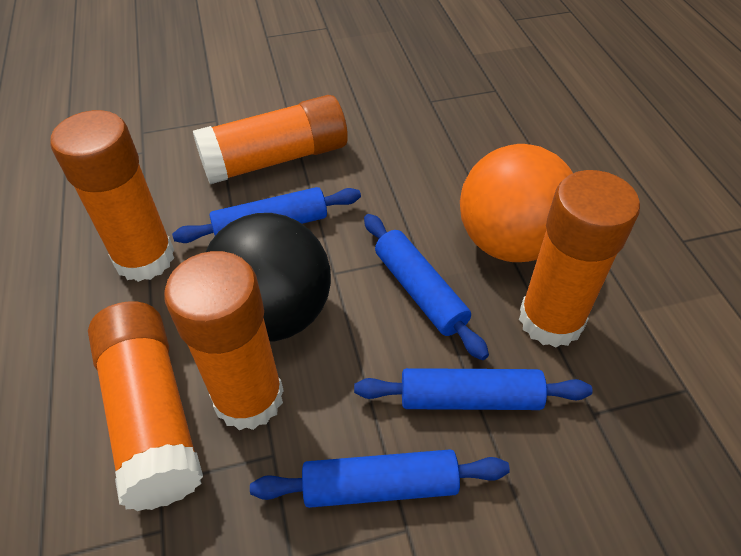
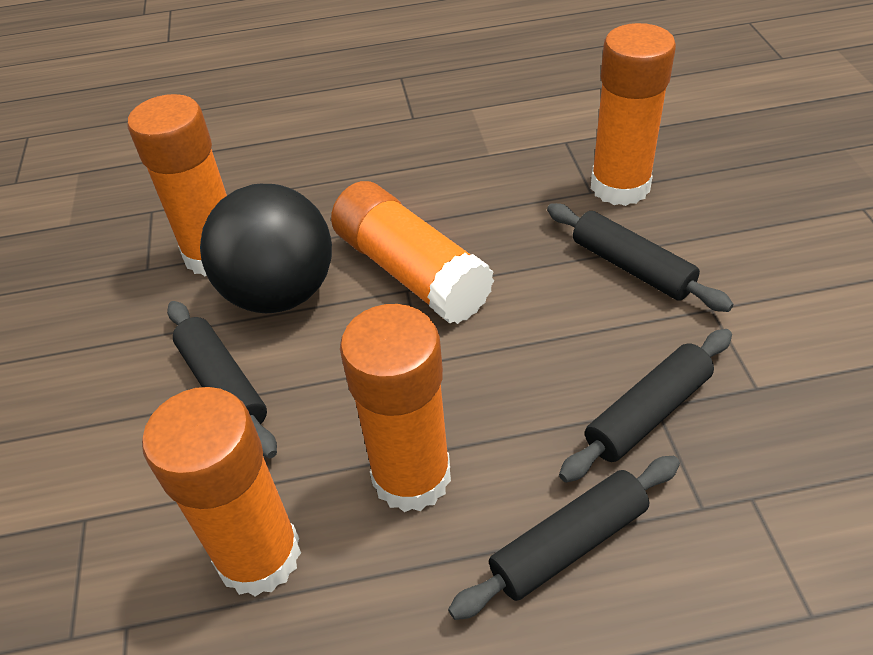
black rolling pin: 0 -> 4
blue rolling pin: 4 -> 0
orange ball: 1 -> 0

